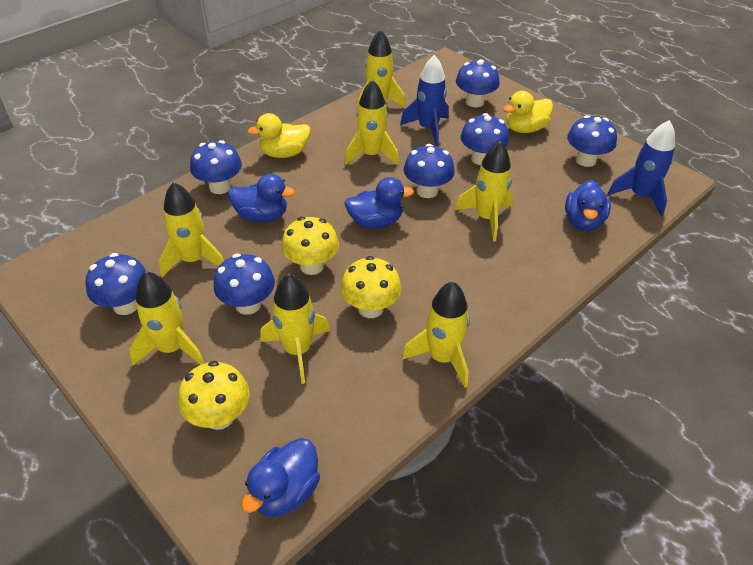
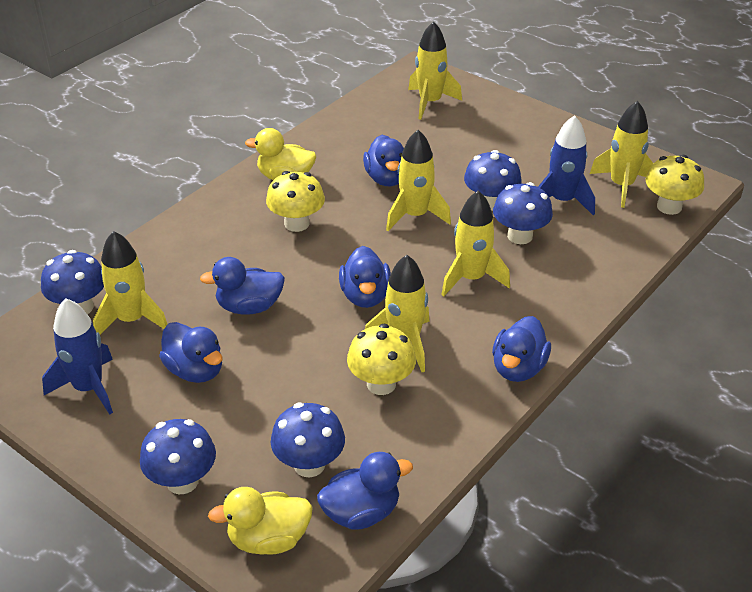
blue duck: 4 -> 6
blue mushroom: 7 -> 5
yellow rocket: 7 -> 6

